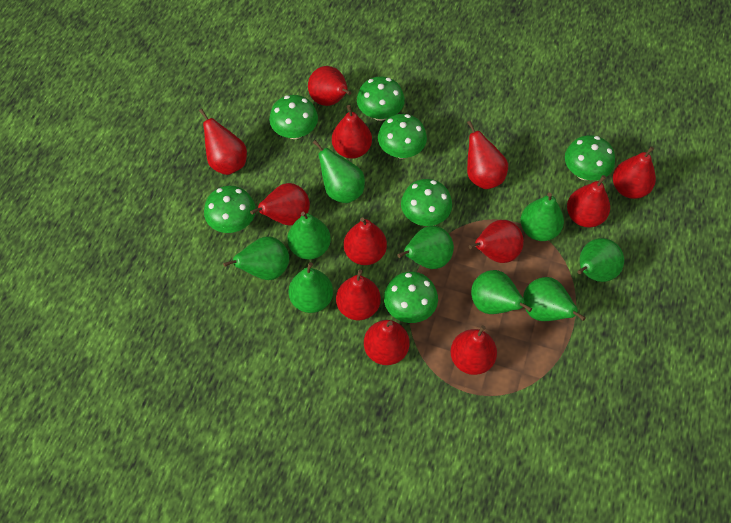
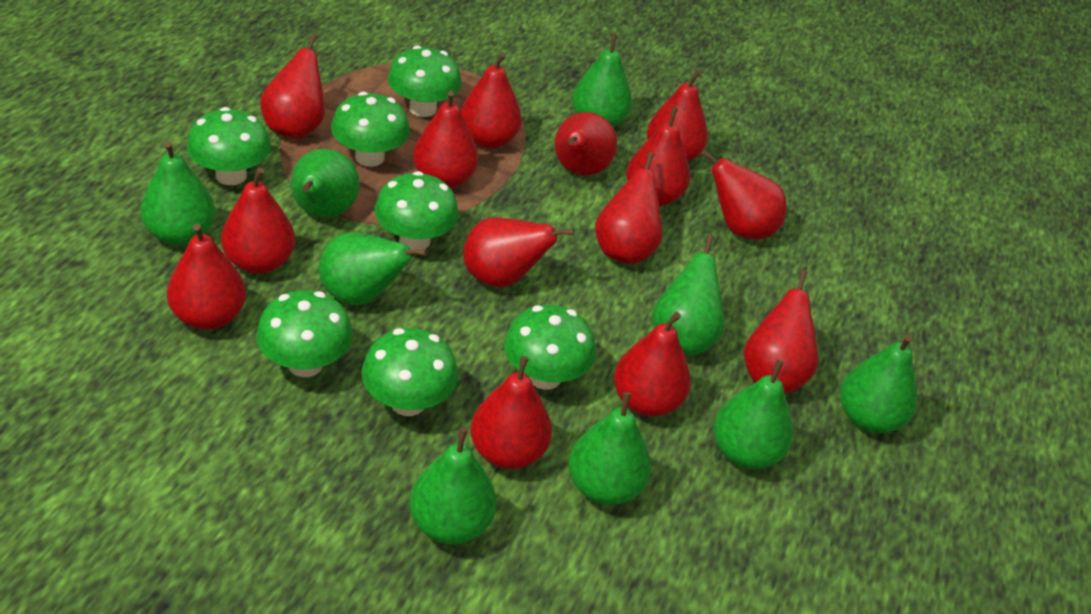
red pear: 12 -> 14

